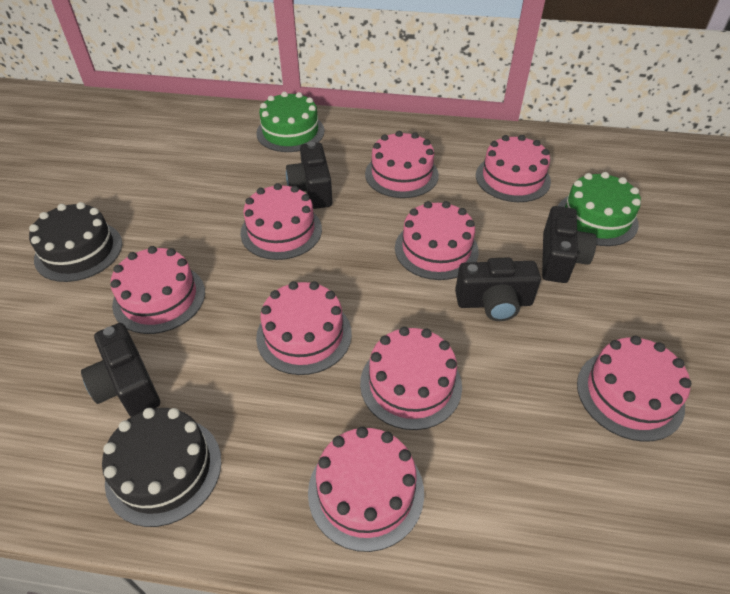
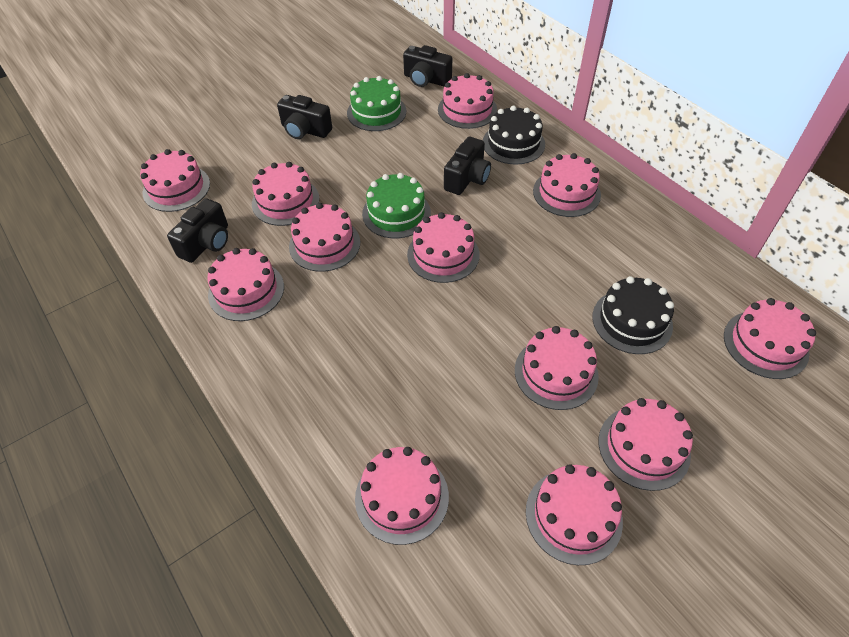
pink cake: 9 -> 12

